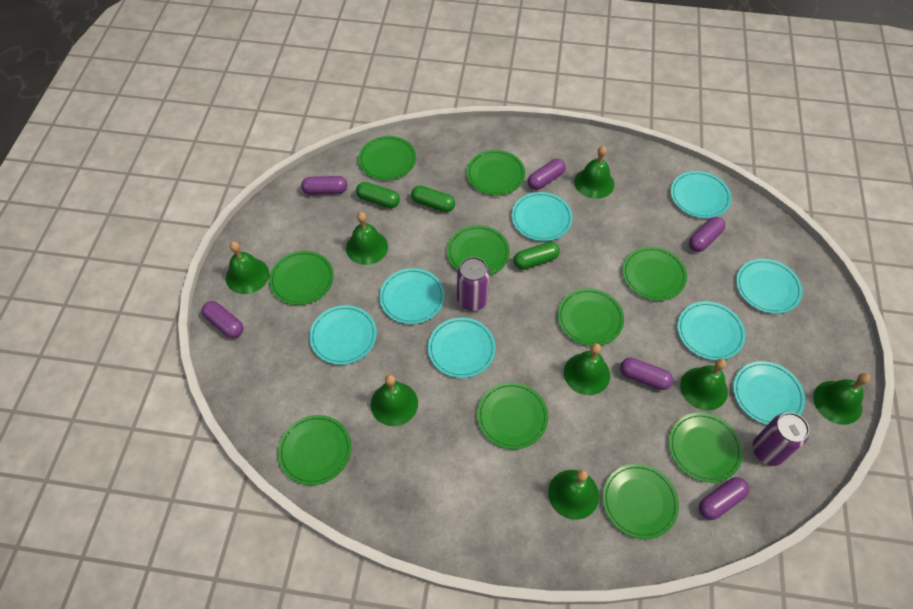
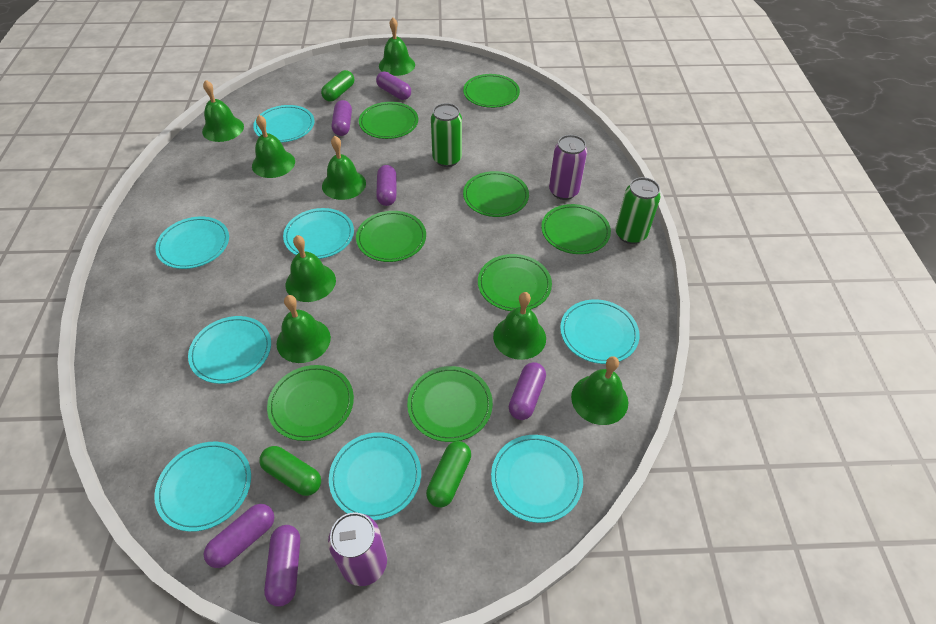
green can: 0 -> 2
green plate: 10 -> 8

